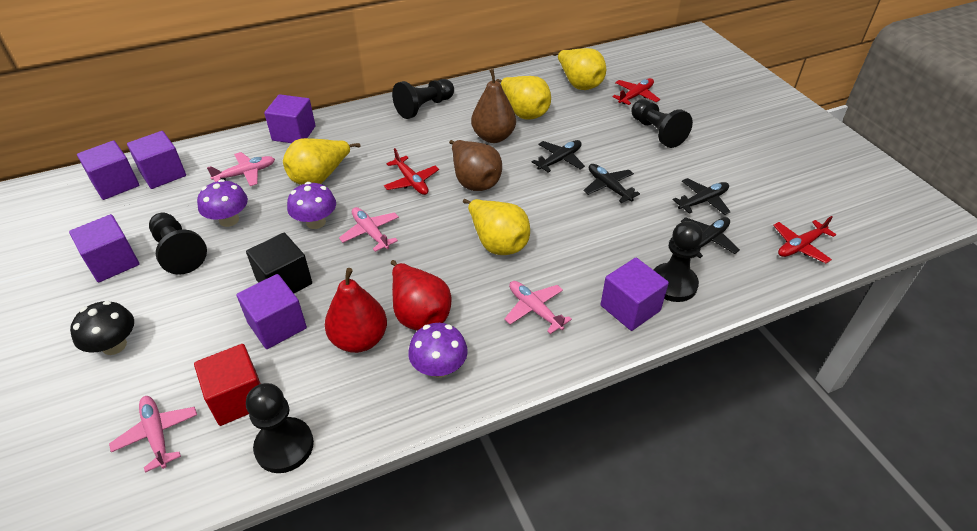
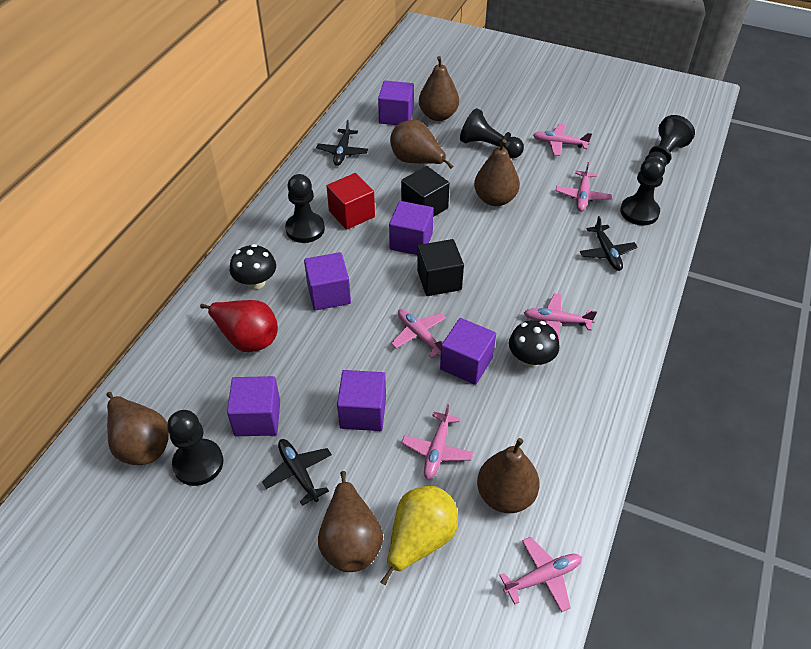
black cube: 1 -> 2
black mushroom: 1 -> 2
black plane: 4 -> 3
brown pear: 2 -> 6
pink plane: 4 -> 6
purple mushroom: 3 -> 0
red pear: 2 -> 1
red plane: 3 -> 0
yellow pear: 4 -> 1

